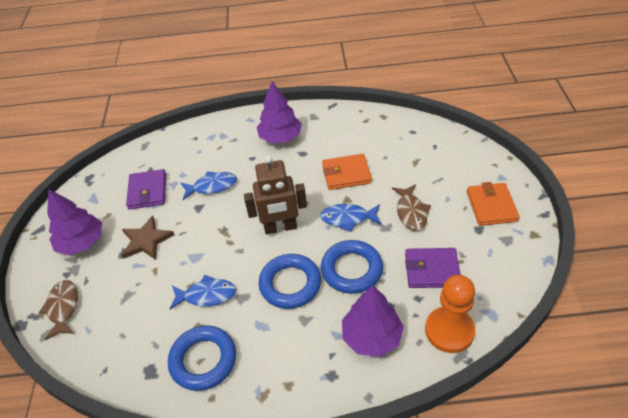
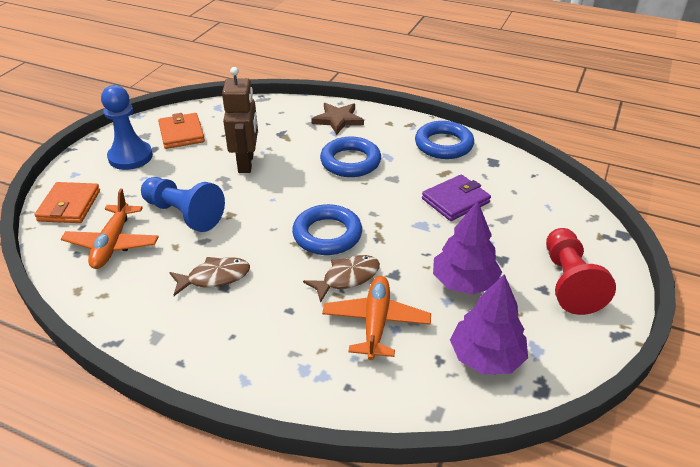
blue fish: 3 -> 0
blue pawn: 0 -> 2
orange pawn: 1 -> 0
orange plane: 0 -> 2
purple tree: 3 -> 2
purple wallet: 2 -> 1
red pawn: 0 -> 1

